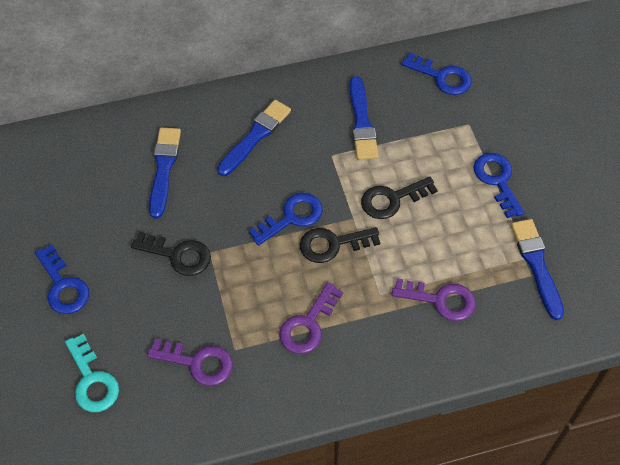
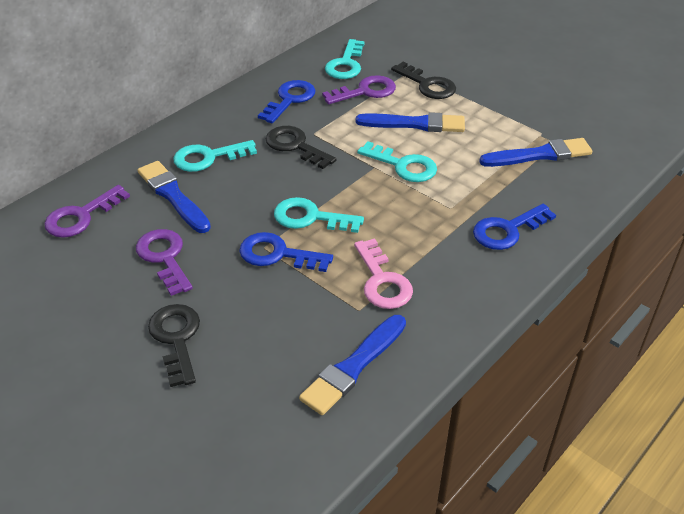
blue key: 4 -> 3
pink key: 0 -> 1
turquoise key: 1 -> 4

